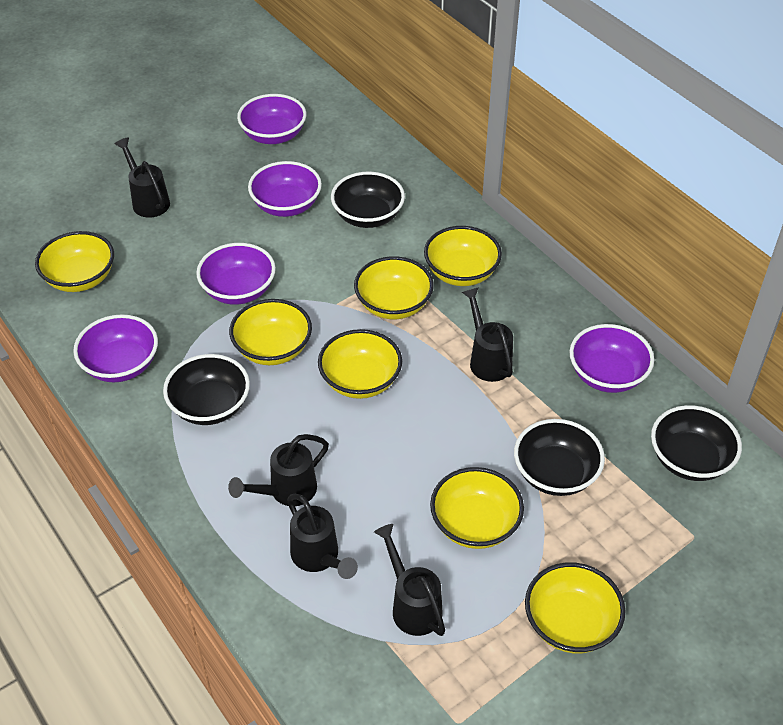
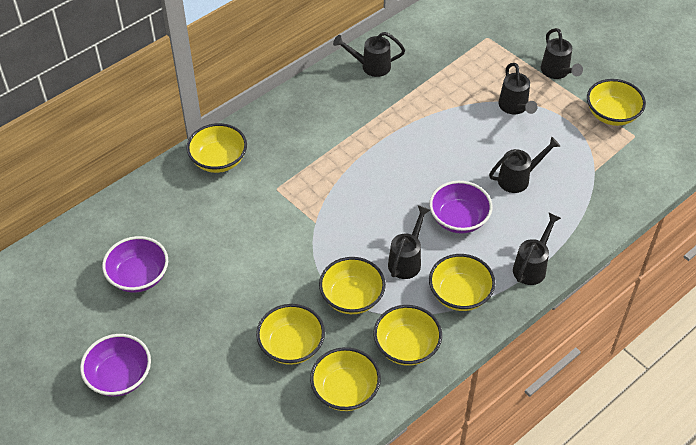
black bowl: 4 -> 0
black watering can: 5 -> 6
purple bowl: 5 -> 3

